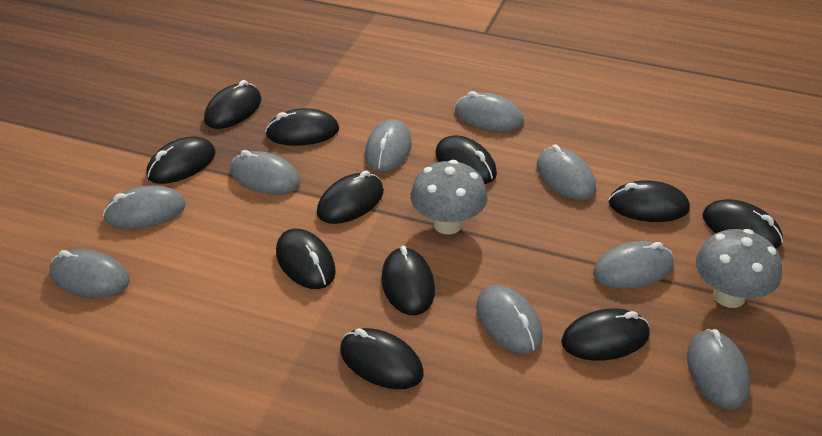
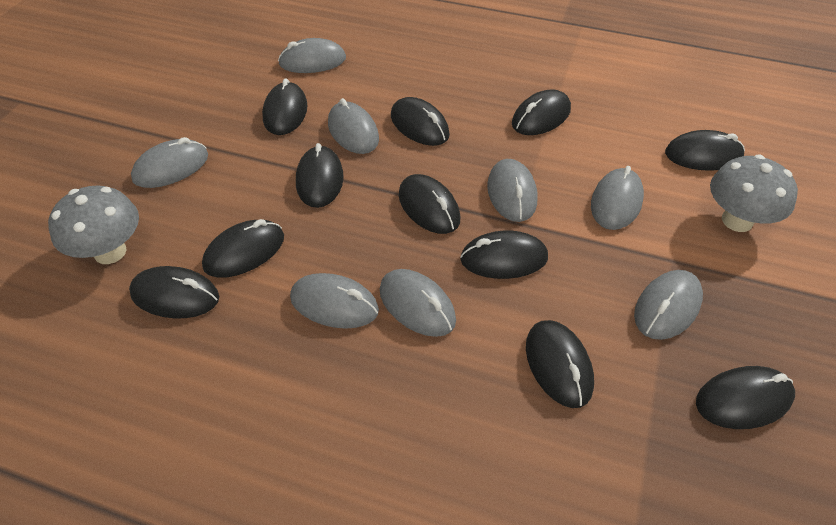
grey mouse: 9 -> 8

